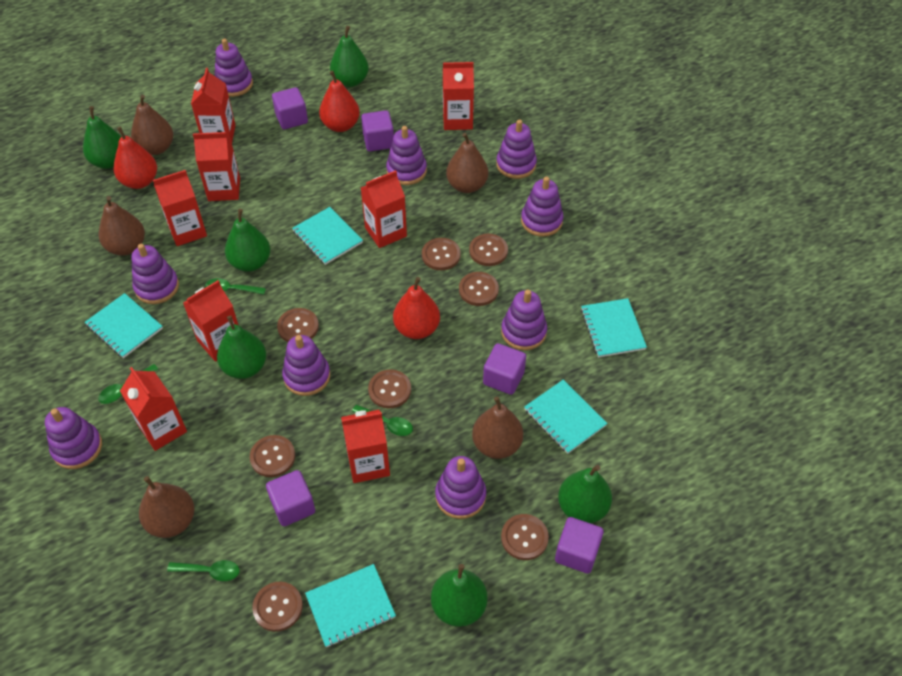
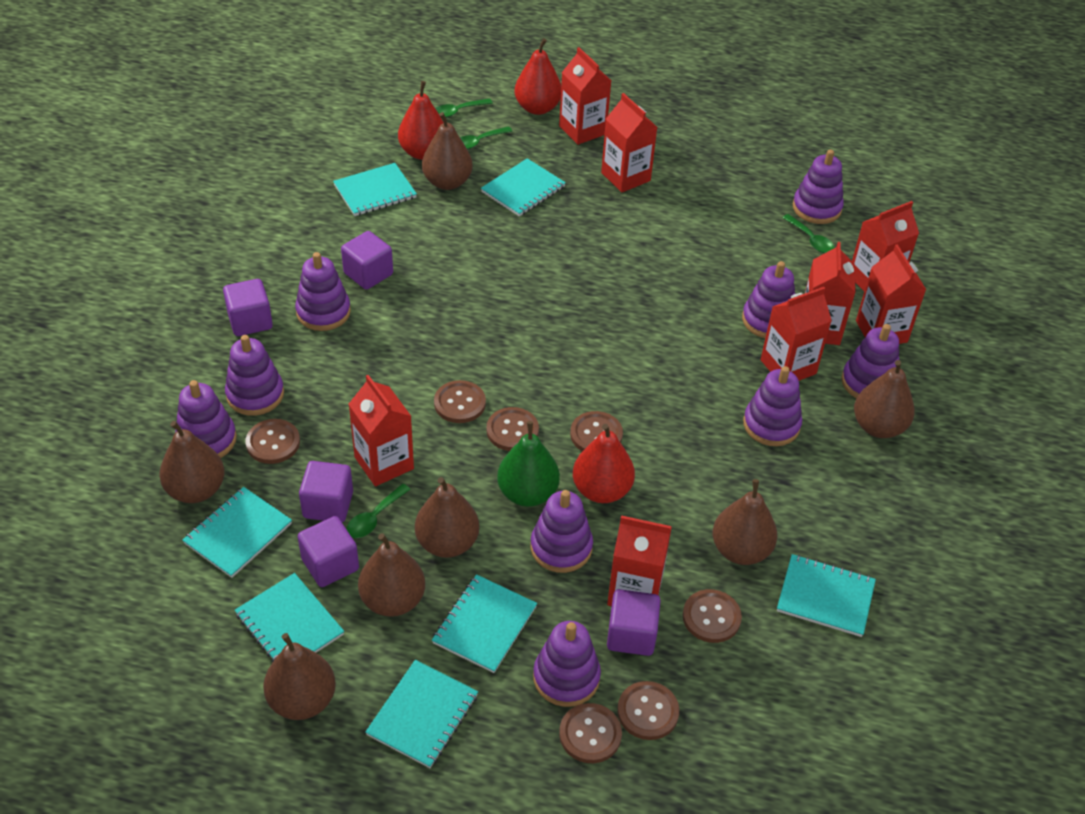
brown button: 8 -> 7
brown pear: 5 -> 7
green pear: 6 -> 1
turquoise notebook: 5 -> 7

